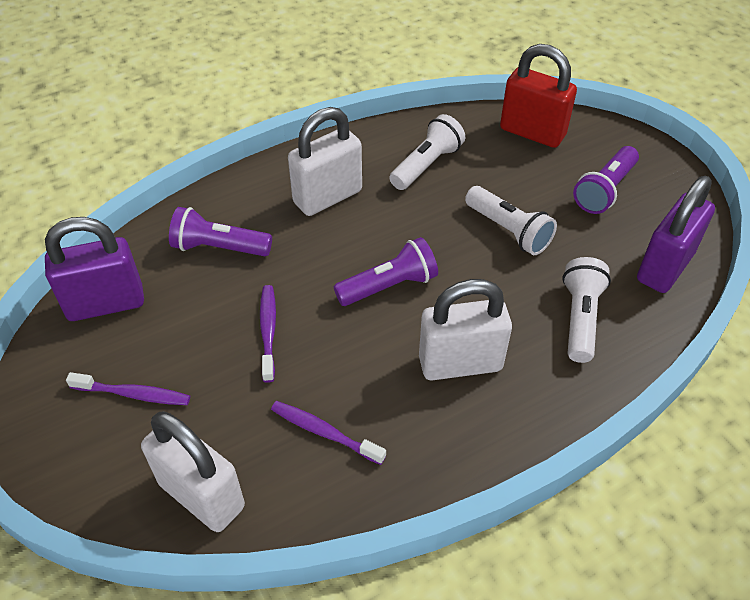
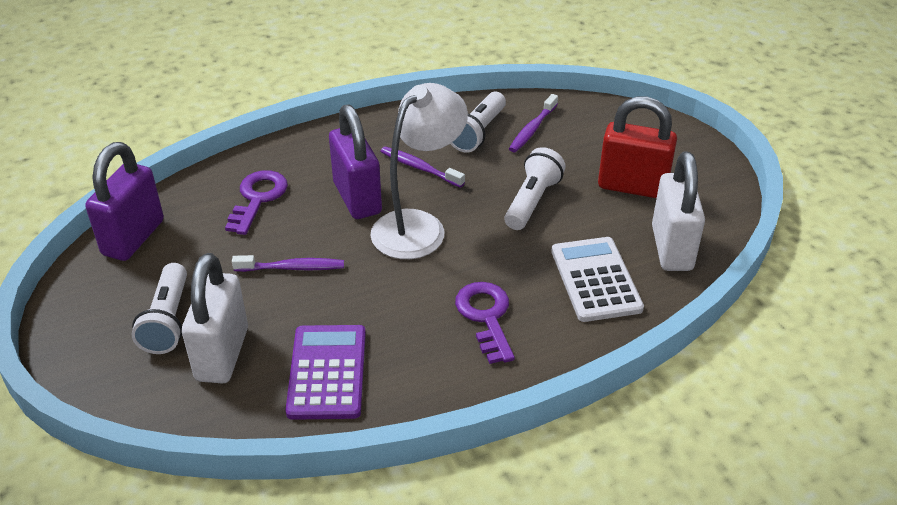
purple calculator: 0 -> 1
purple flashlight: 3 -> 0
purple key: 0 -> 2
white calculator: 0 -> 1
white lamp: 0 -> 1
white padlock: 3 -> 2

